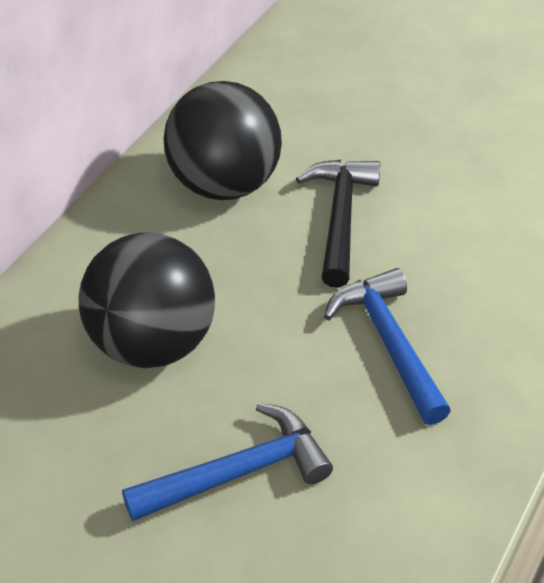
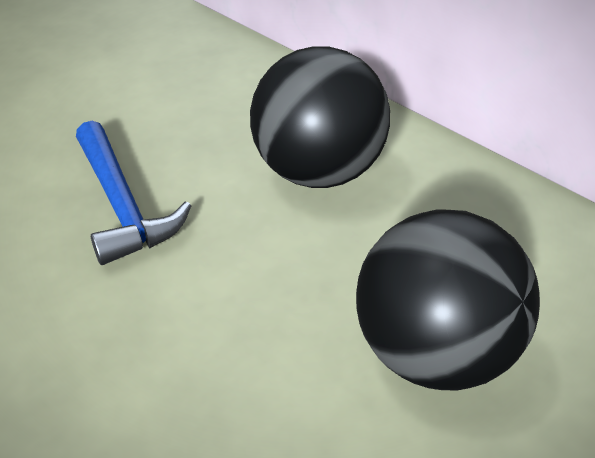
black hammer: 1 -> 0
blue hammer: 2 -> 1

